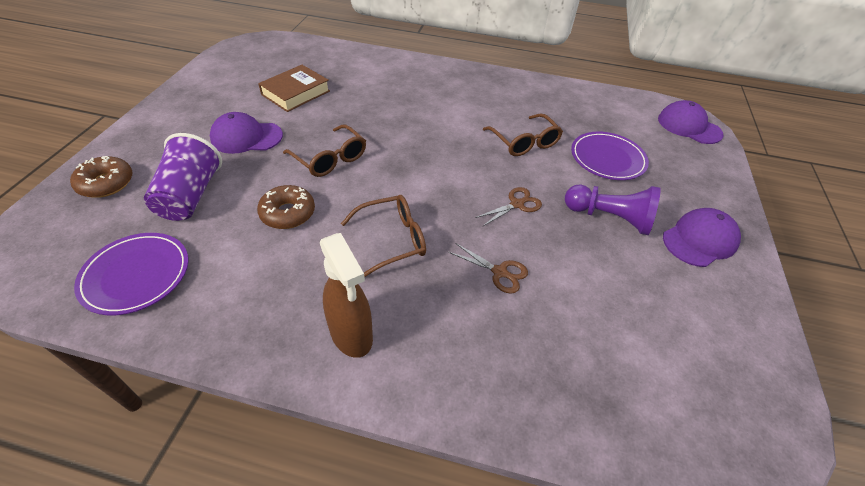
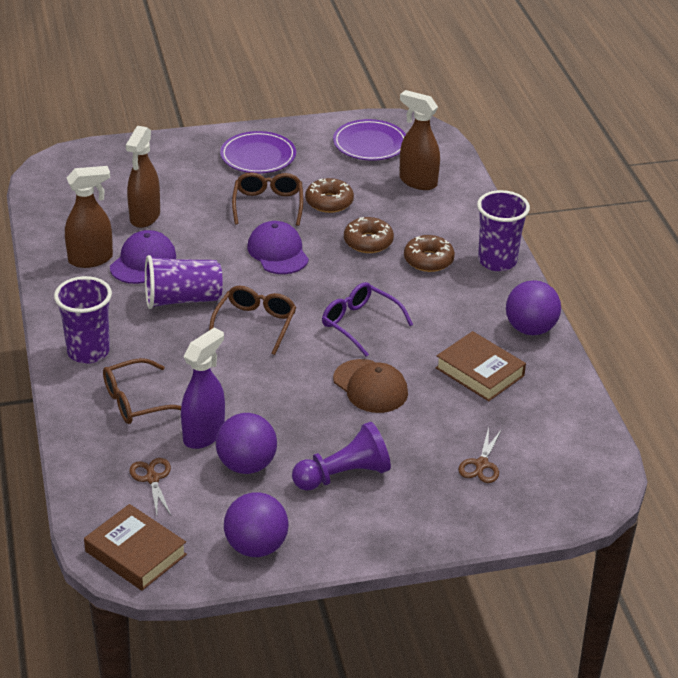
brown book: 1 -> 2
brown cap: 0 -> 1
brown donut: 2 -> 3
brown spray bottle: 1 -> 3
purple ball: 0 -> 3
purple cap: 3 -> 2
purple cup: 1 -> 3
purple glasses: 0 -> 1
purple spray bottle: 0 -> 1

